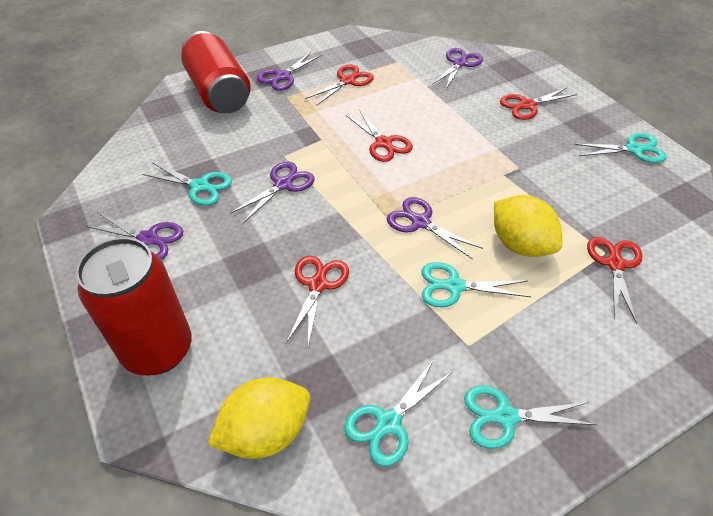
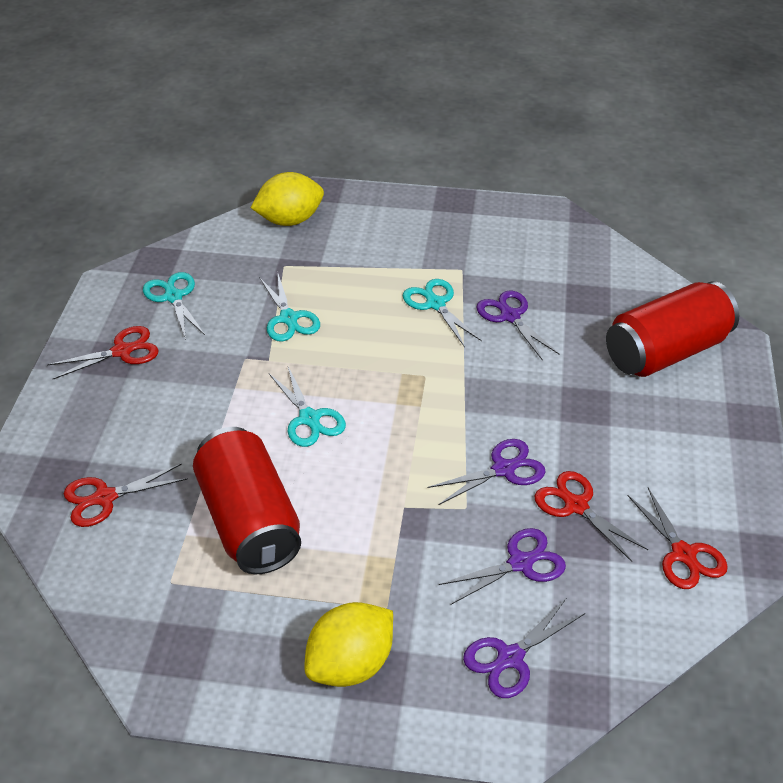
purple scissors: 5 -> 4
red scissors: 5 -> 4
turquoise scissors: 5 -> 4

